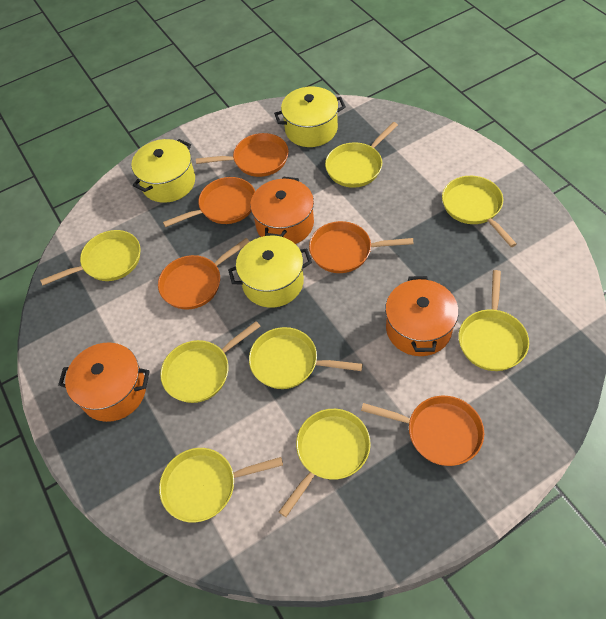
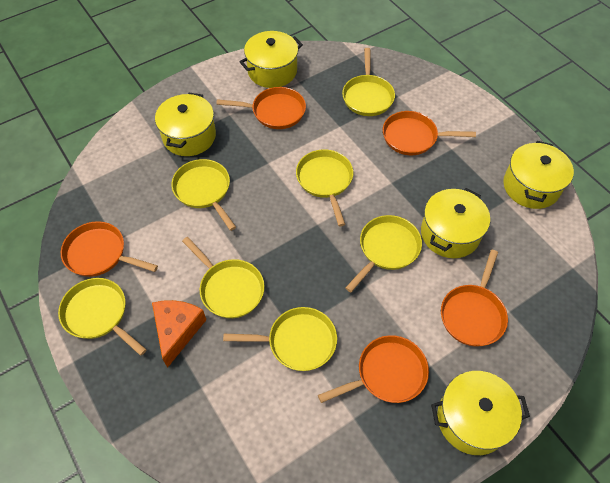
orange cheese: 0 -> 1
orange pot: 3 -> 0
yellow pan: 8 -> 7
yellow pot: 3 -> 5

